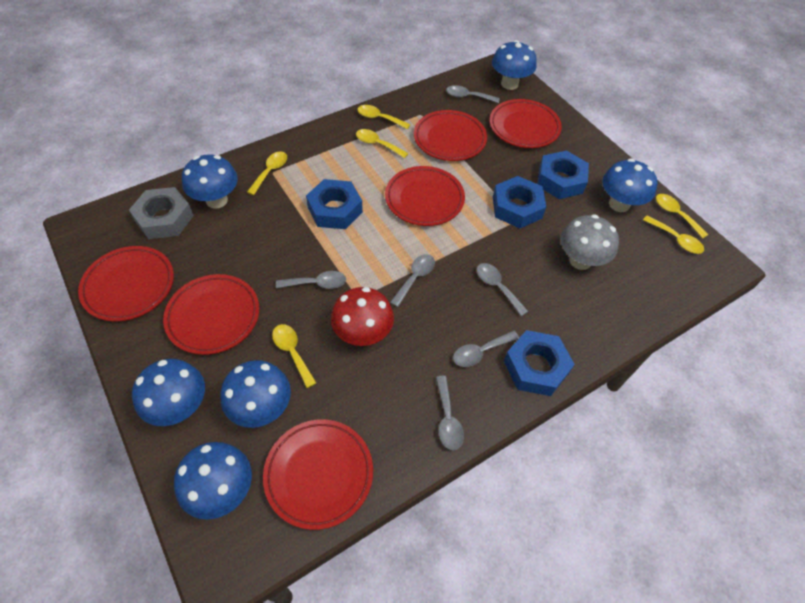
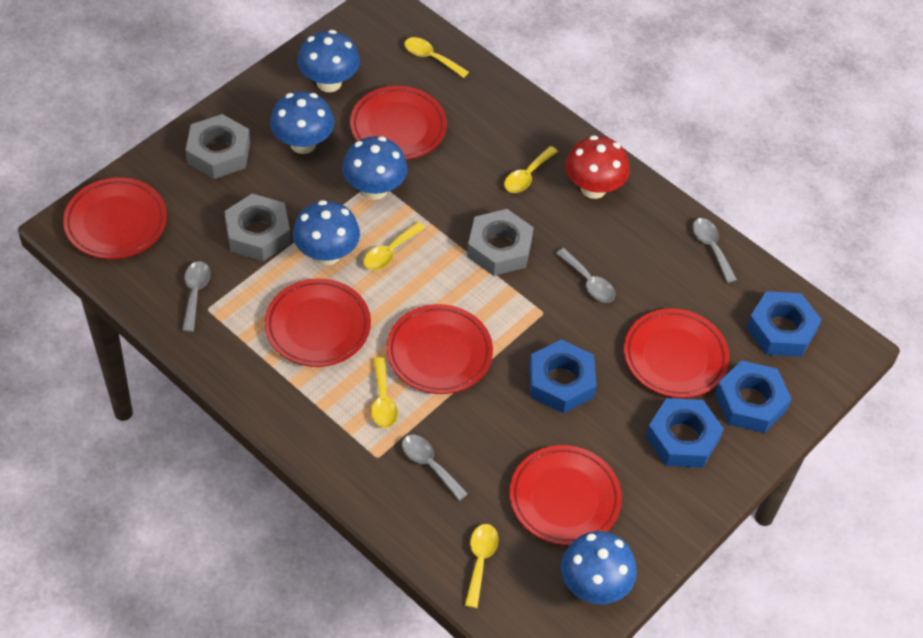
blue mushroom: 6 -> 5
grey mushroom: 1 -> 0
grey nut: 1 -> 3
grey spoon: 6 -> 4
yellow spoon: 6 -> 5

